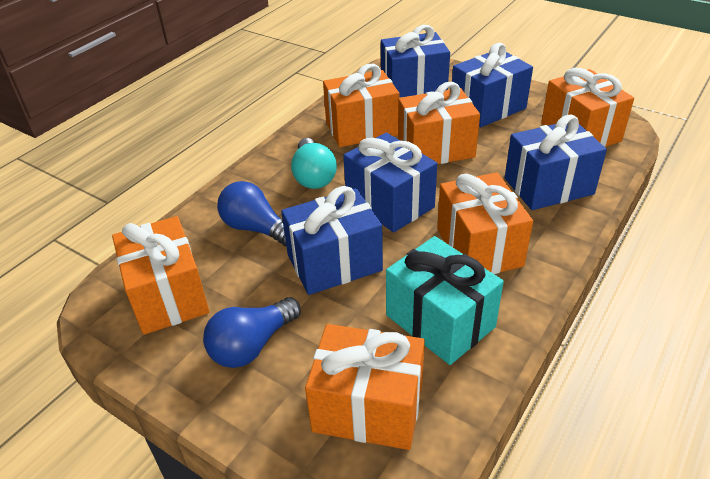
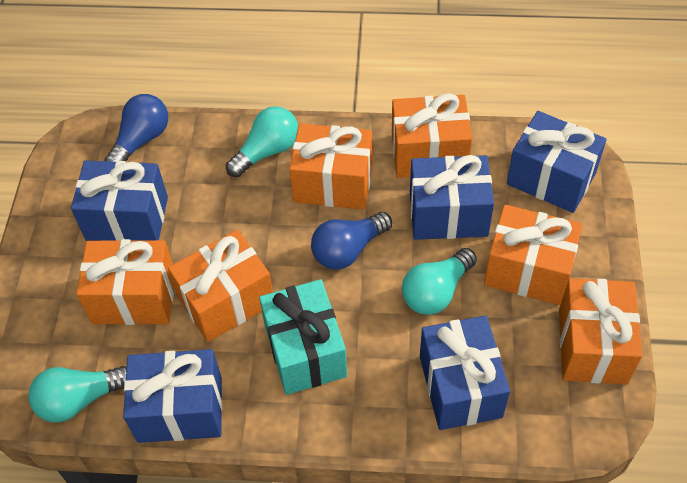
turquoise light bulb: 1 -> 3

